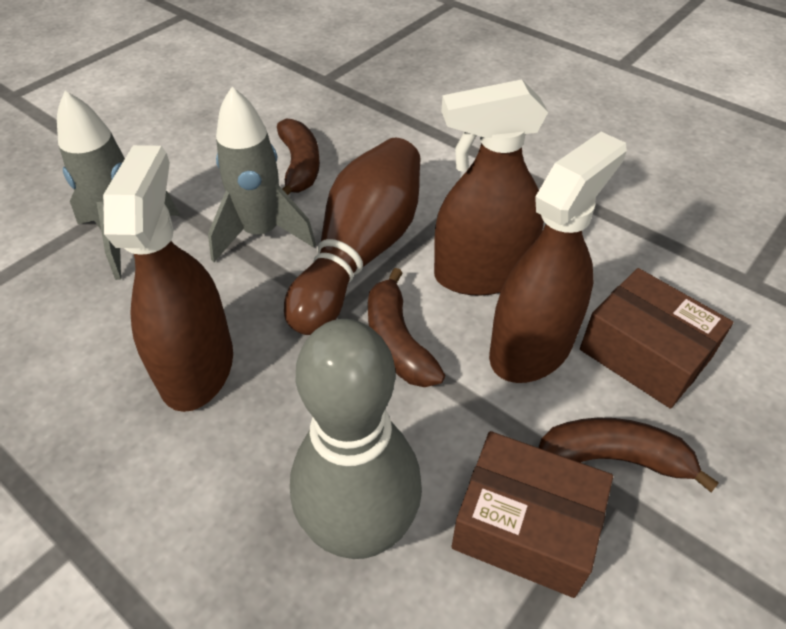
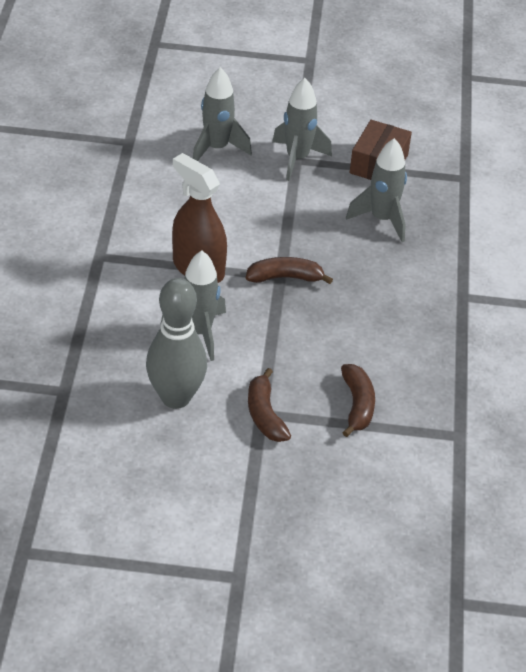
brown bowling pin: 1 -> 0
brown box: 2 -> 1
brown spray bottle: 3 -> 1
grey rocket: 2 -> 4

